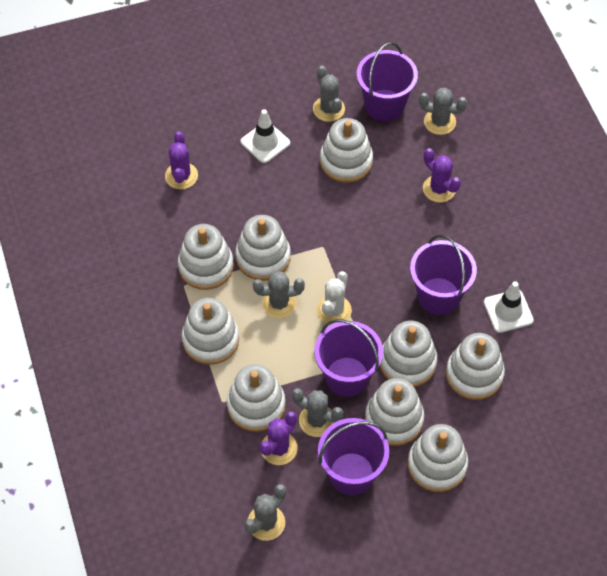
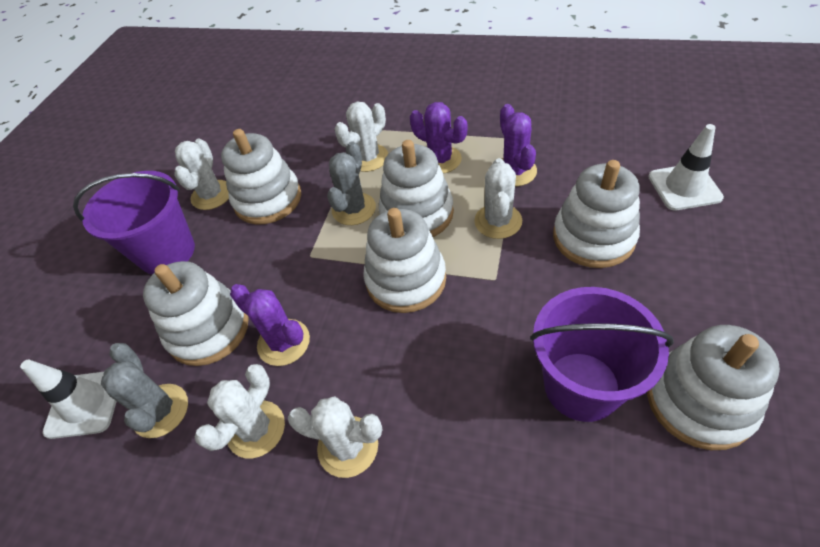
grey cactus: 5 -> 2
purple bucket: 4 -> 2
white cactus: 1 -> 5
white stacking toy: 9 -> 6

